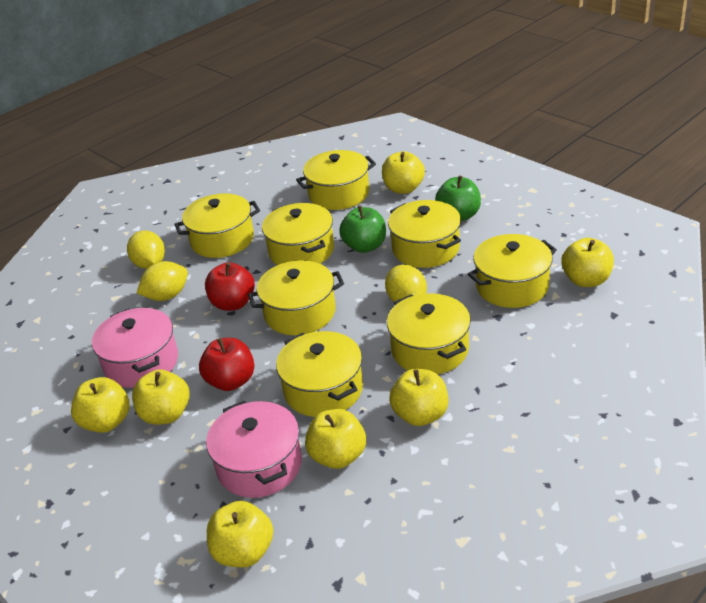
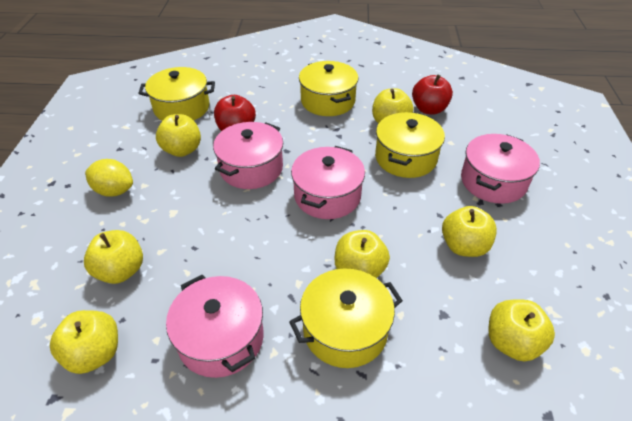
green apple: 2 -> 0
pink pot: 2 -> 4
yellow lemon: 3 -> 1
yellow pot: 8 -> 4

